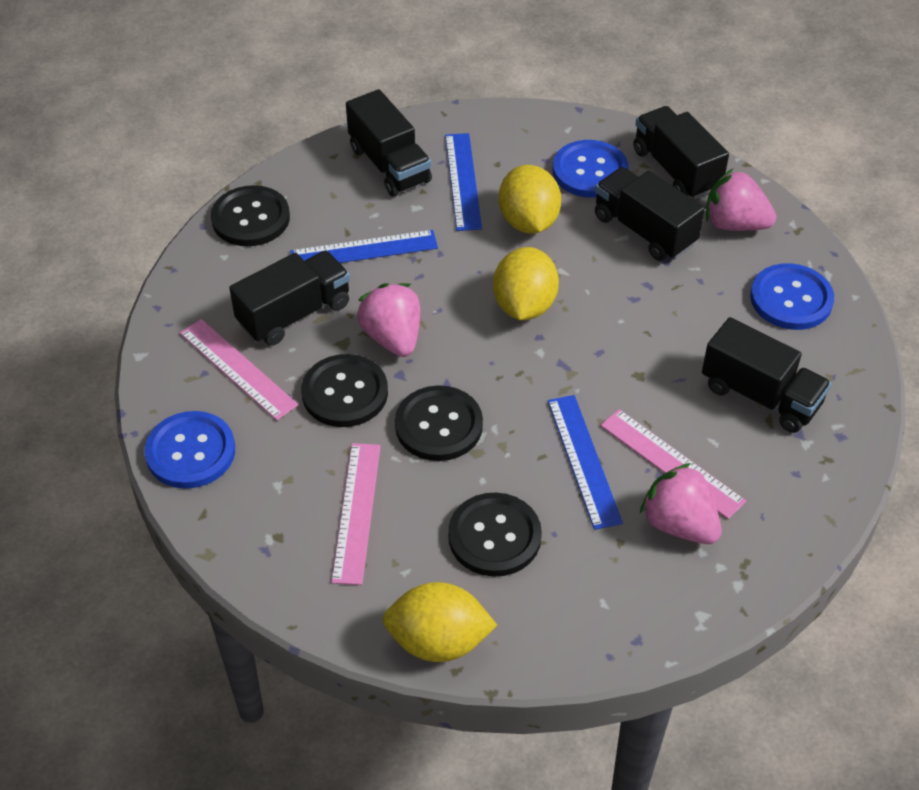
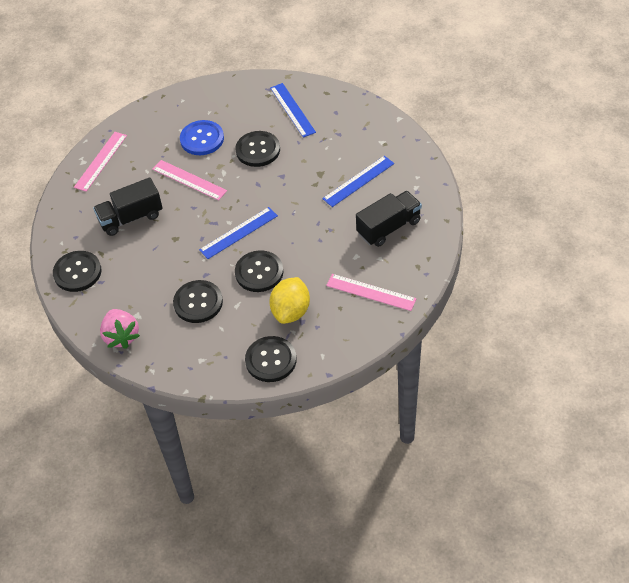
black button: 4 -> 5
black truck: 5 -> 2
blue button: 3 -> 1
pink strawberry: 3 -> 1
yellow lemon: 3 -> 1

